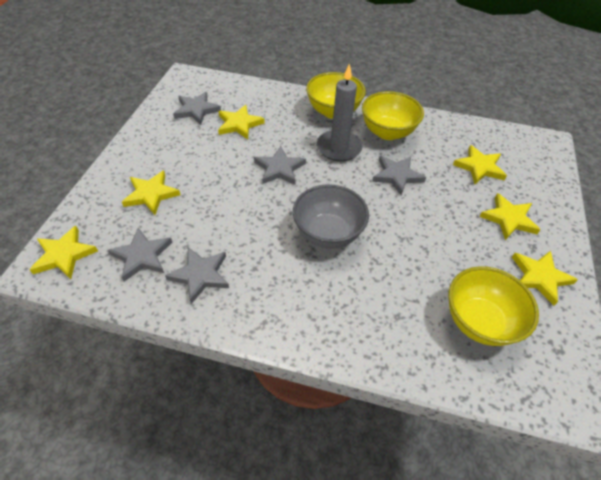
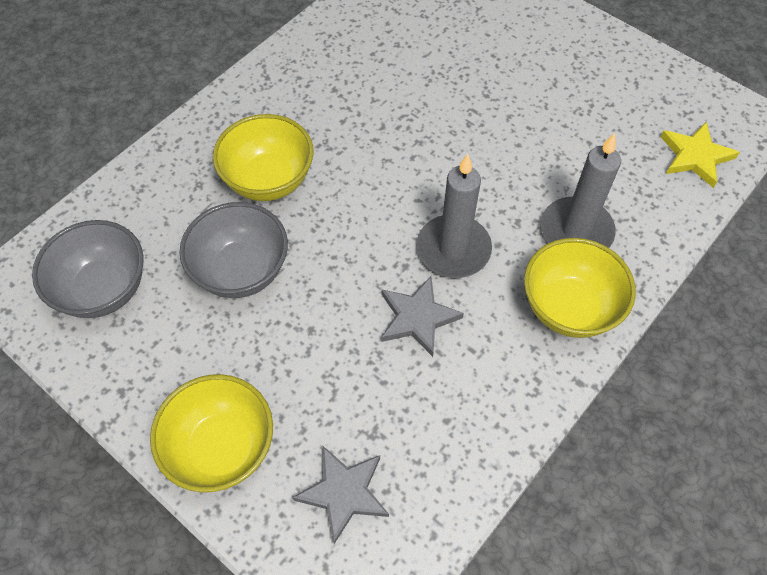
grey bowl: 1 -> 2
grey candle: 1 -> 2
grey star: 5 -> 2
yellow star: 6 -> 1

